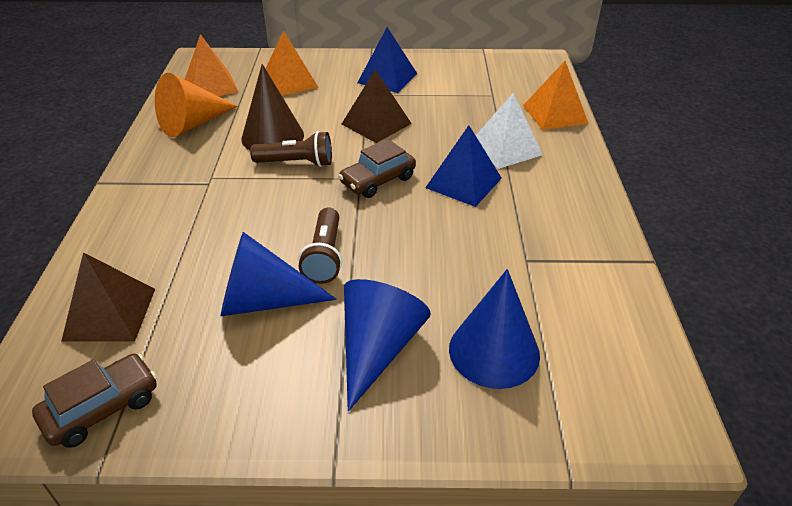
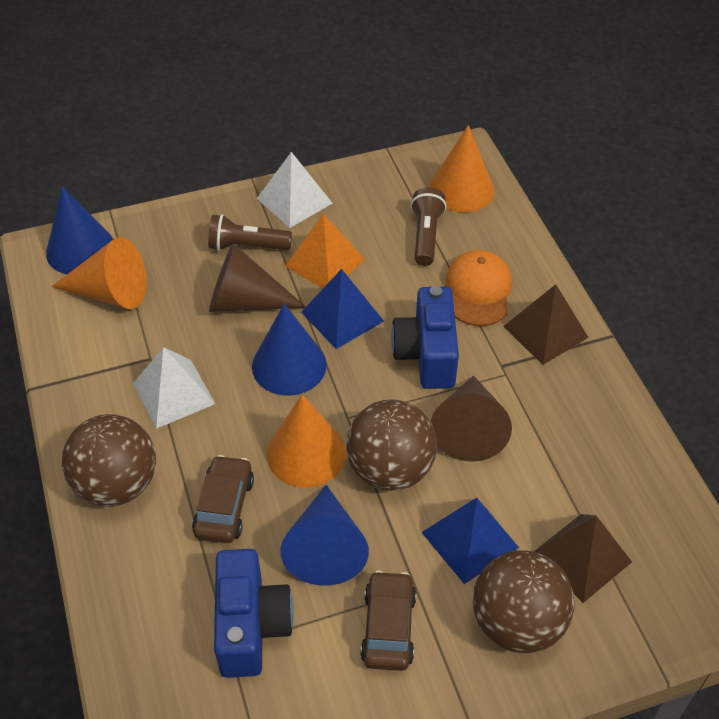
blue camera: 0 -> 2
brown ball: 0 -> 3
brown cone: 1 -> 2
orange cap: 0 -> 1
orange cone: 1 -> 3
orange pyramid: 3 -> 1
white pyramid: 1 -> 2

